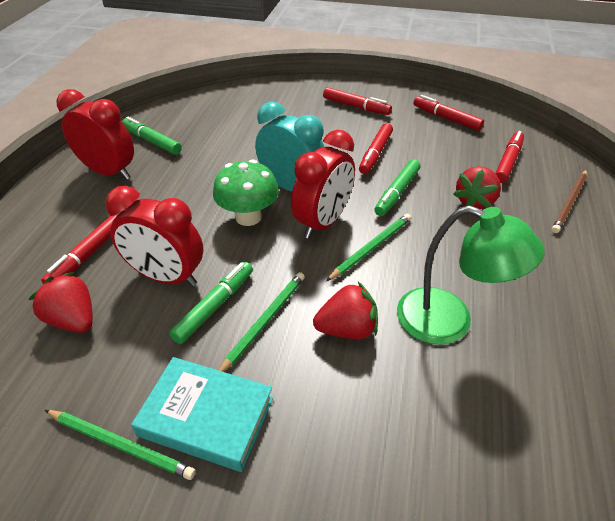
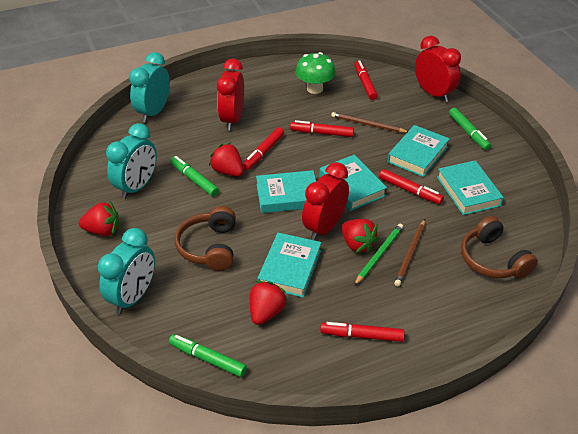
brown headphones: 0 -> 2
brown pencil: 1 -> 2
green lamp: 1 -> 0
green pencil: 3 -> 1
red strawberry: 3 -> 4
turquoise book: 1 -> 5
turquoise clock: 1 -> 3

